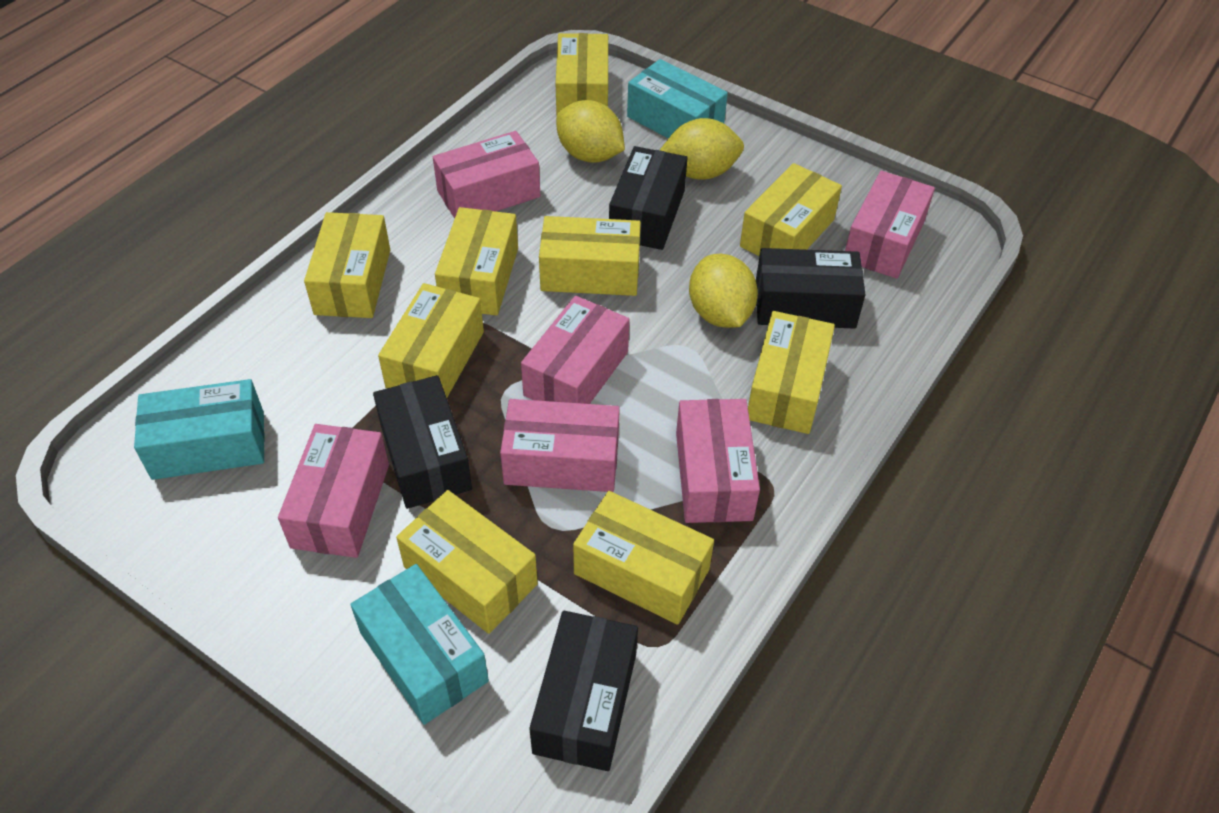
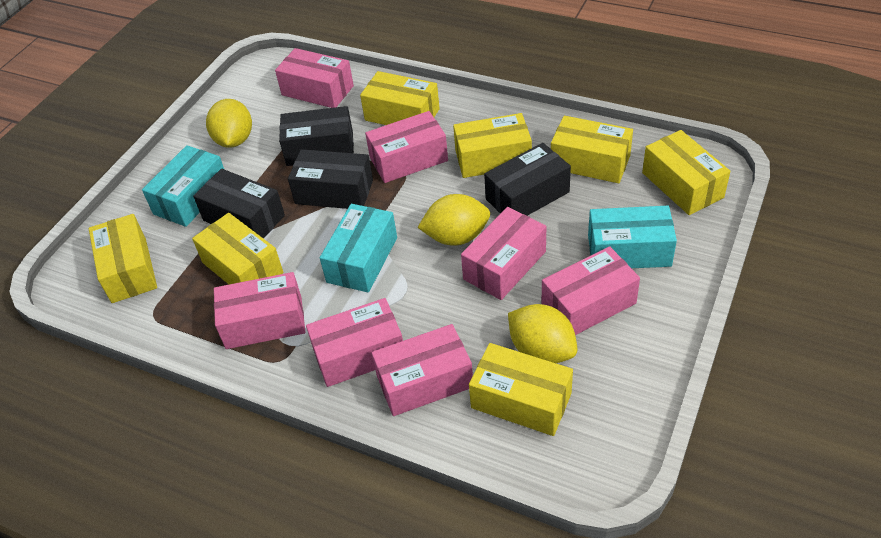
pink box: 6 -> 7
yellow box: 9 -> 7

